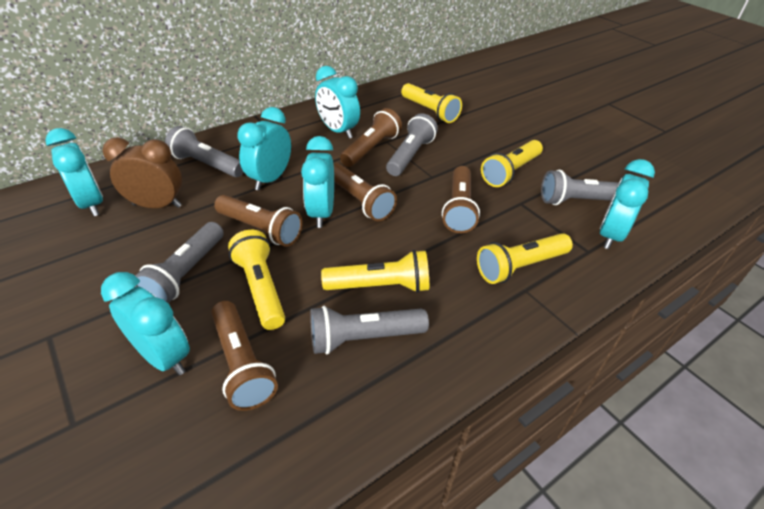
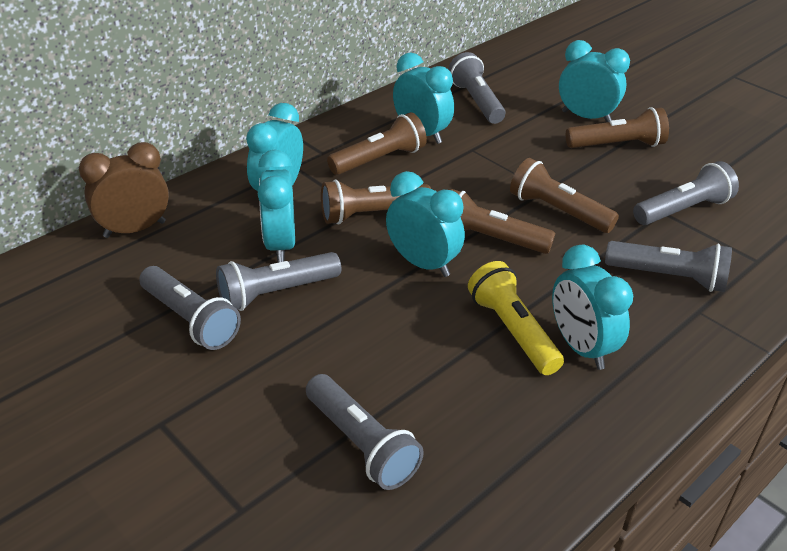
grey flashlight: 5 -> 6
yellow flashlight: 5 -> 1

